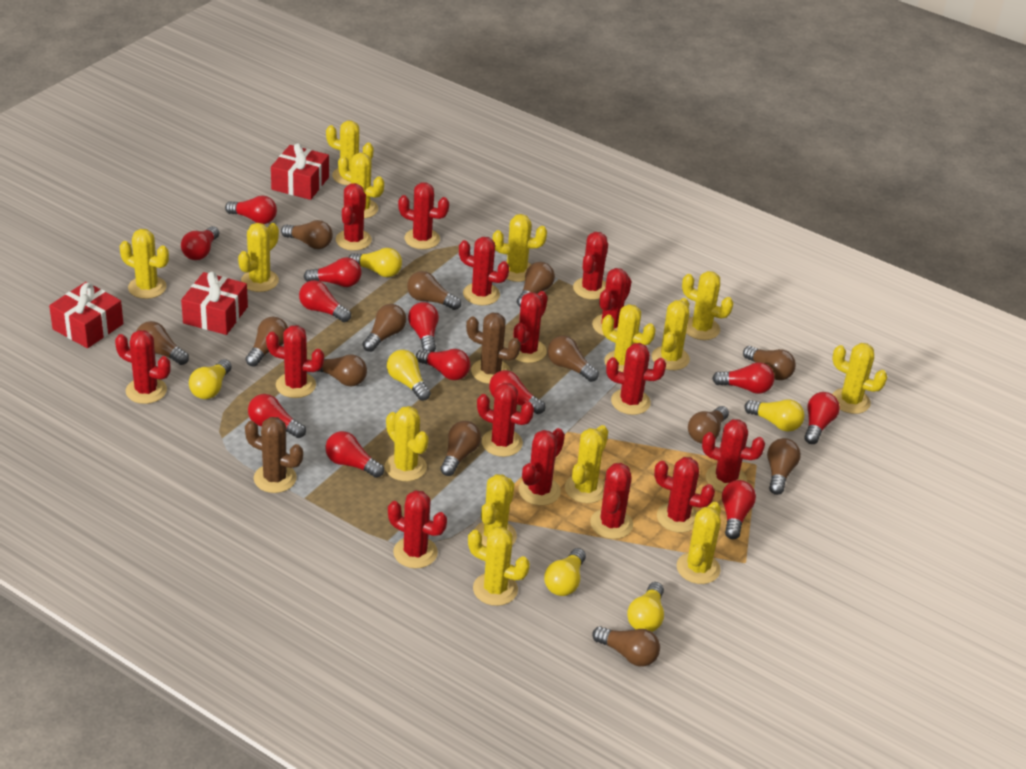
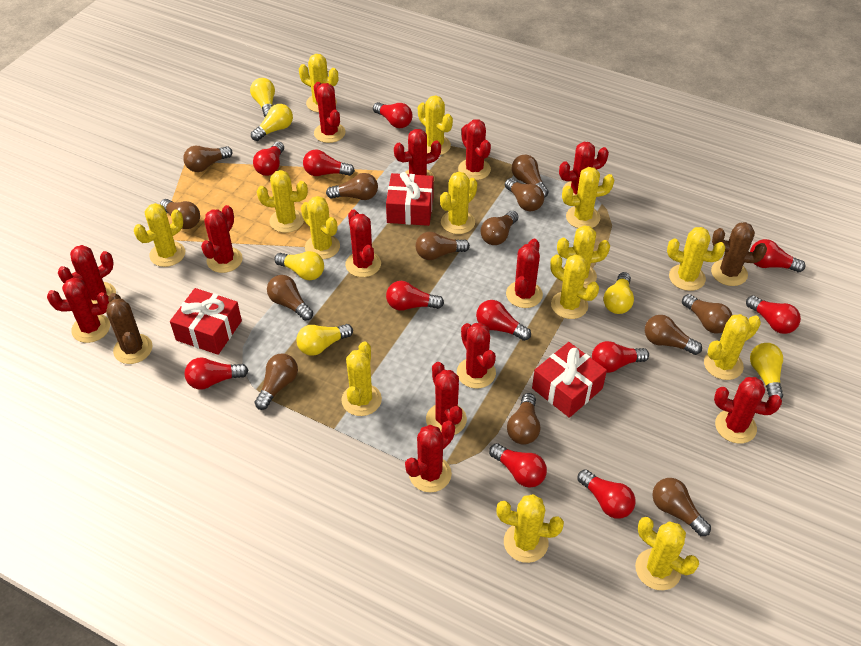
red cactus: 15 -> 13
red light bulb: 12 -> 11

